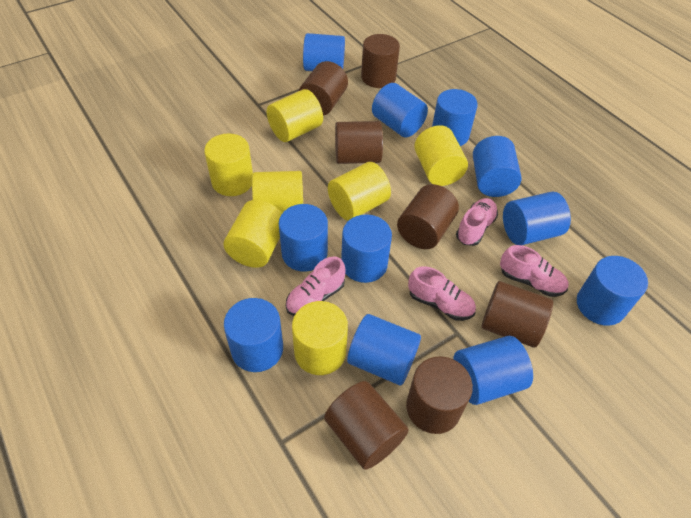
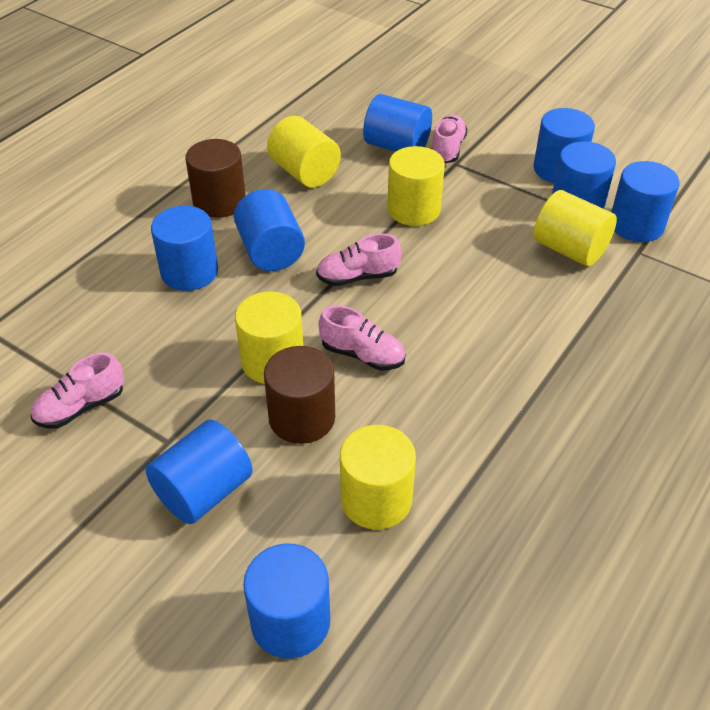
blue cylinder: 11 -> 8
brown cylinder: 7 -> 2
yellow cylinder: 7 -> 5

